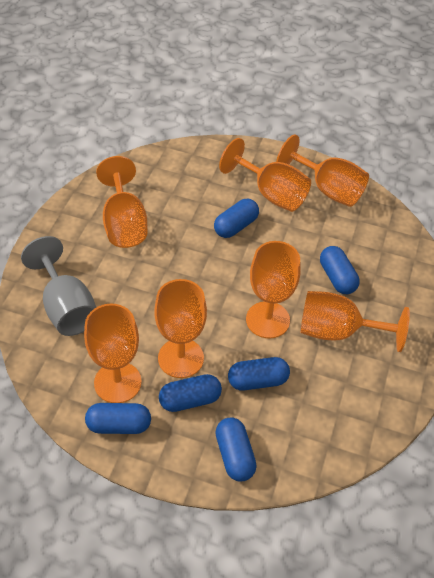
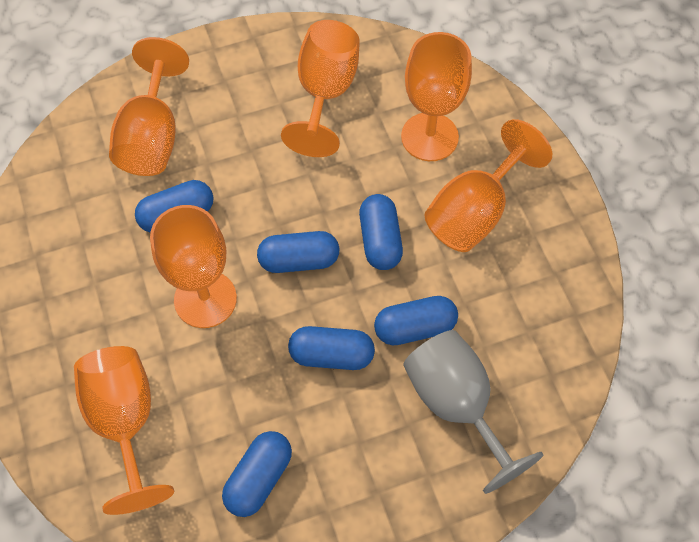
orange goblet: 7 -> 6

